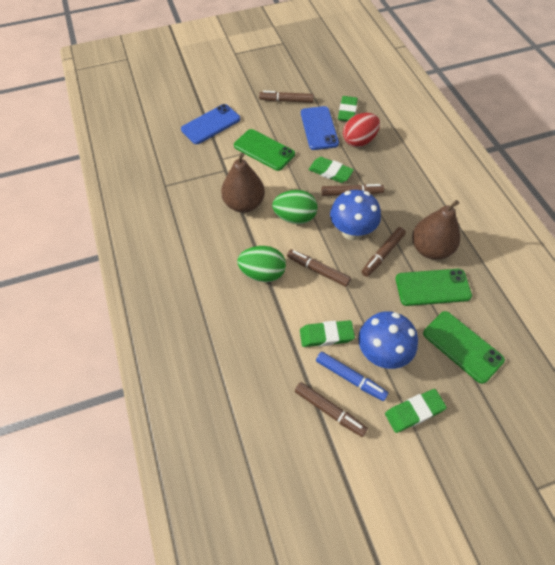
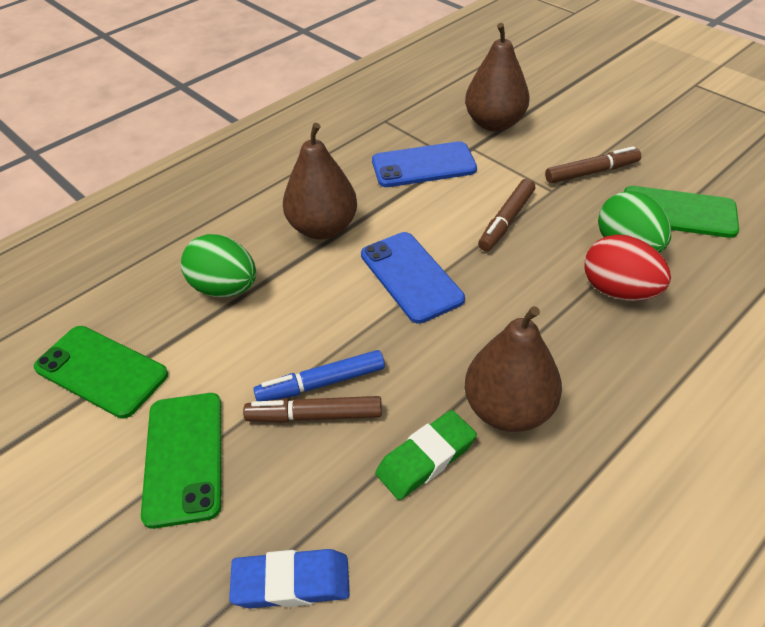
blue eraser: 0 -> 1
blue mushroom: 2 -> 0
brown marker: 5 -> 3
brown pear: 2 -> 3
green eraser: 4 -> 1

